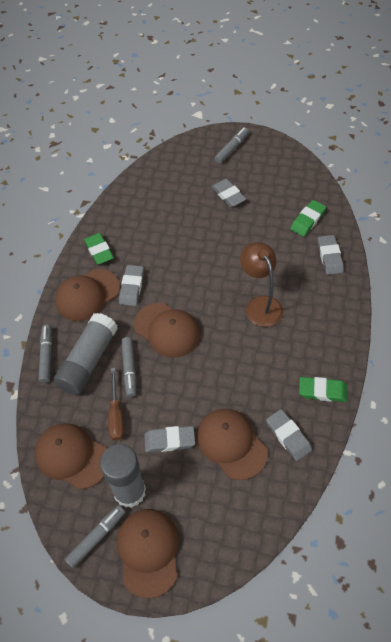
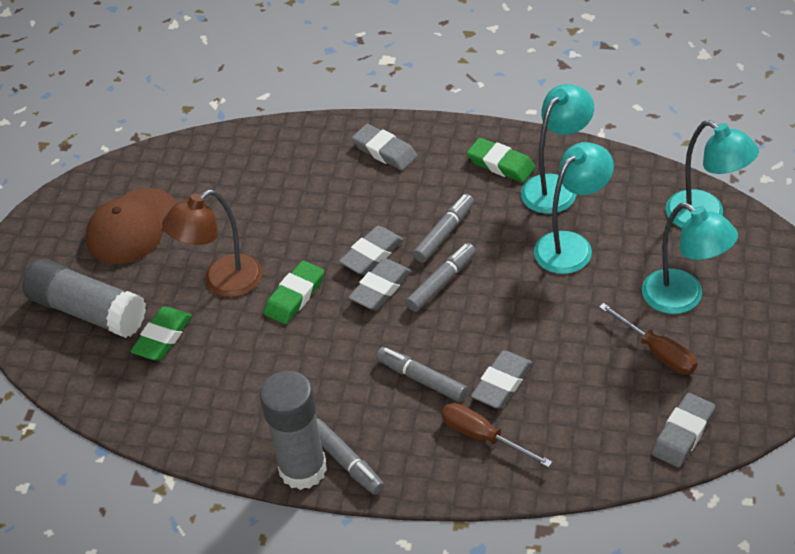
brown cap: 5 -> 1
brown screwdriver: 1 -> 2
turquoise lamp: 0 -> 4

